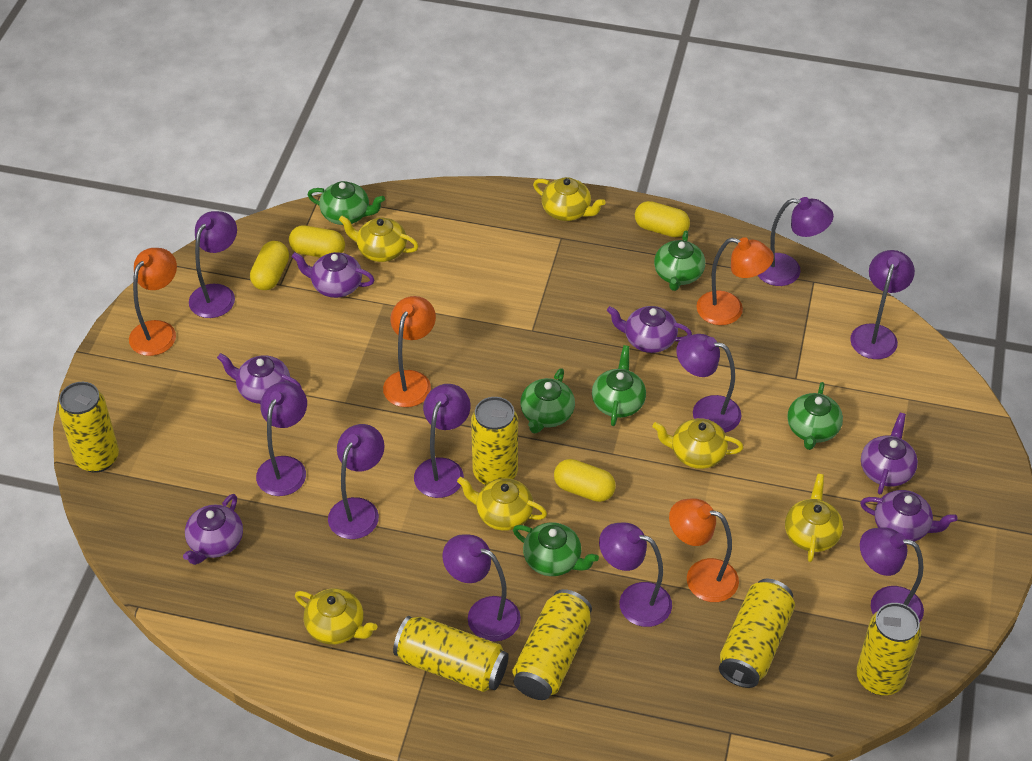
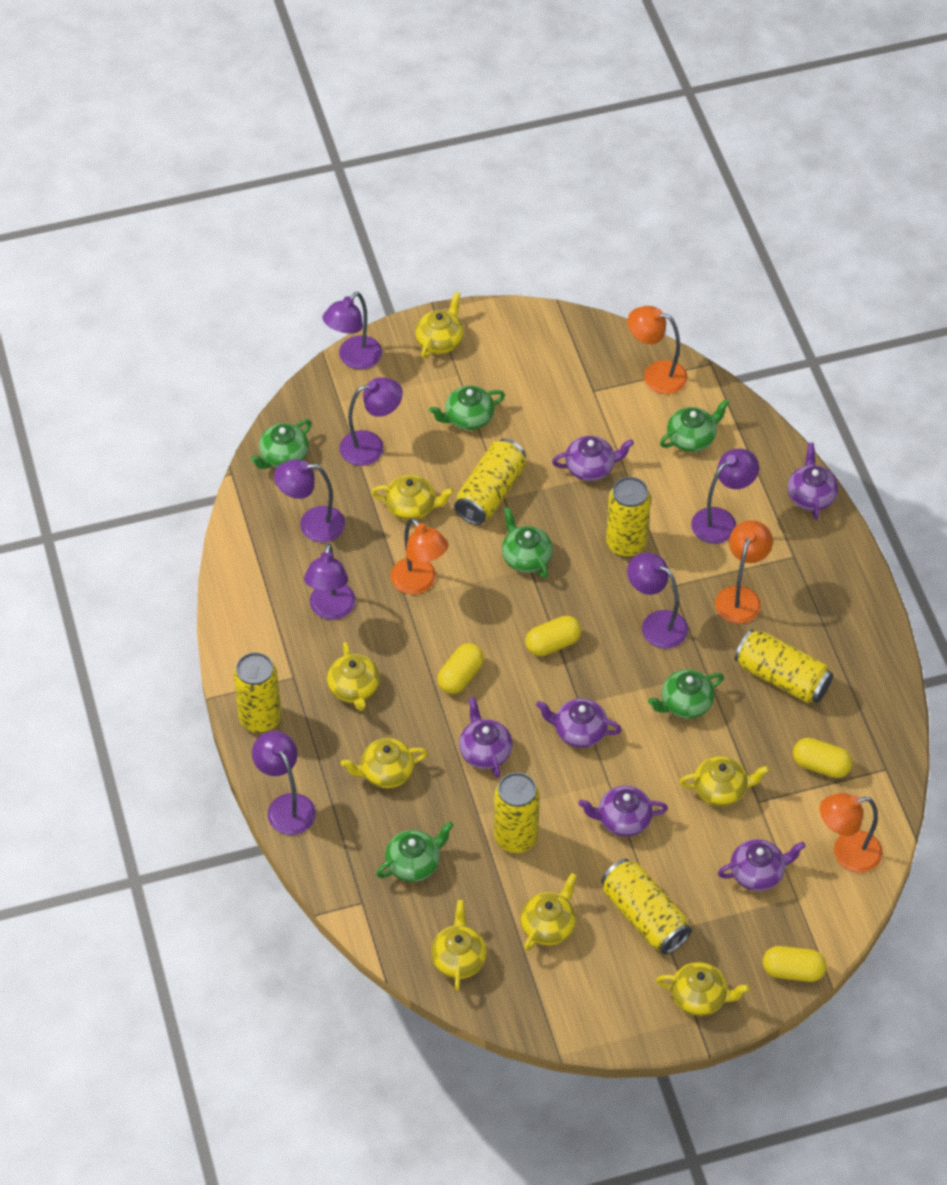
purple lamp: 10 -> 7
yellow teapot: 6 -> 8

